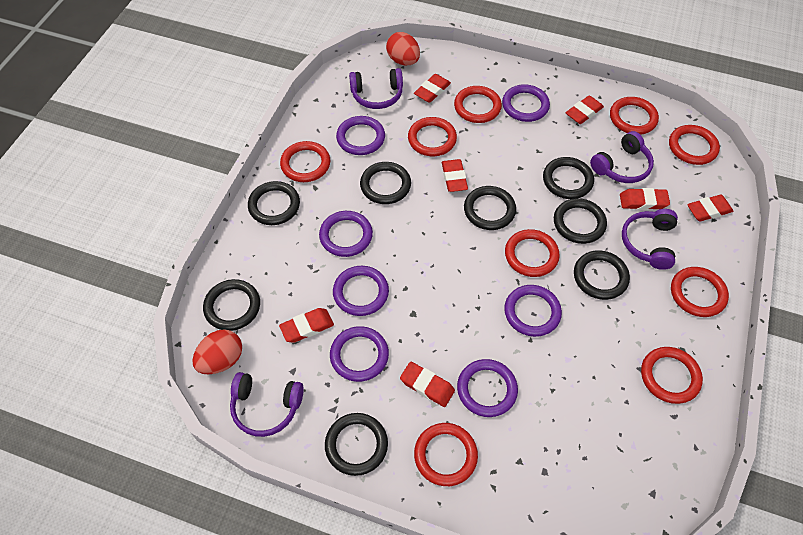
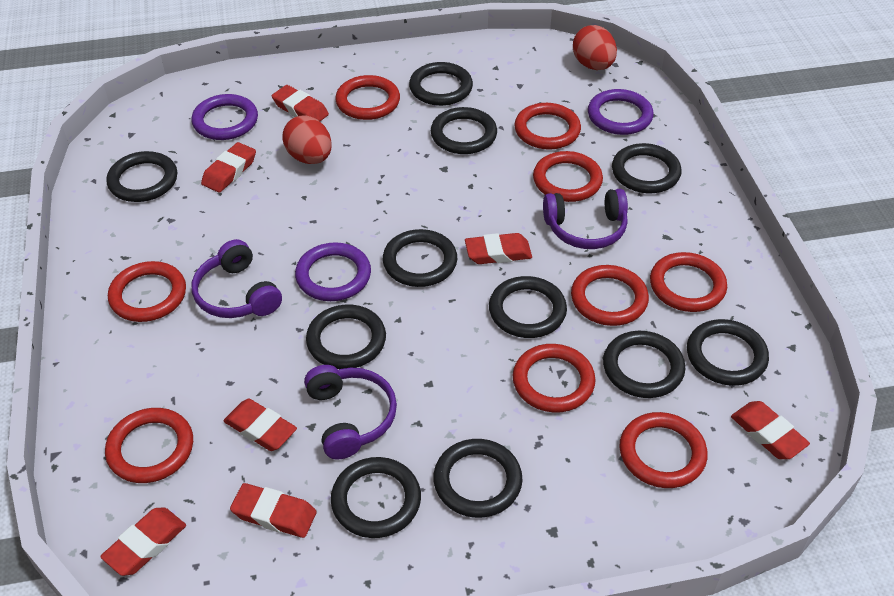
black ring: 8 -> 11
purple headphones: 4 -> 3
purple ring: 7 -> 3

